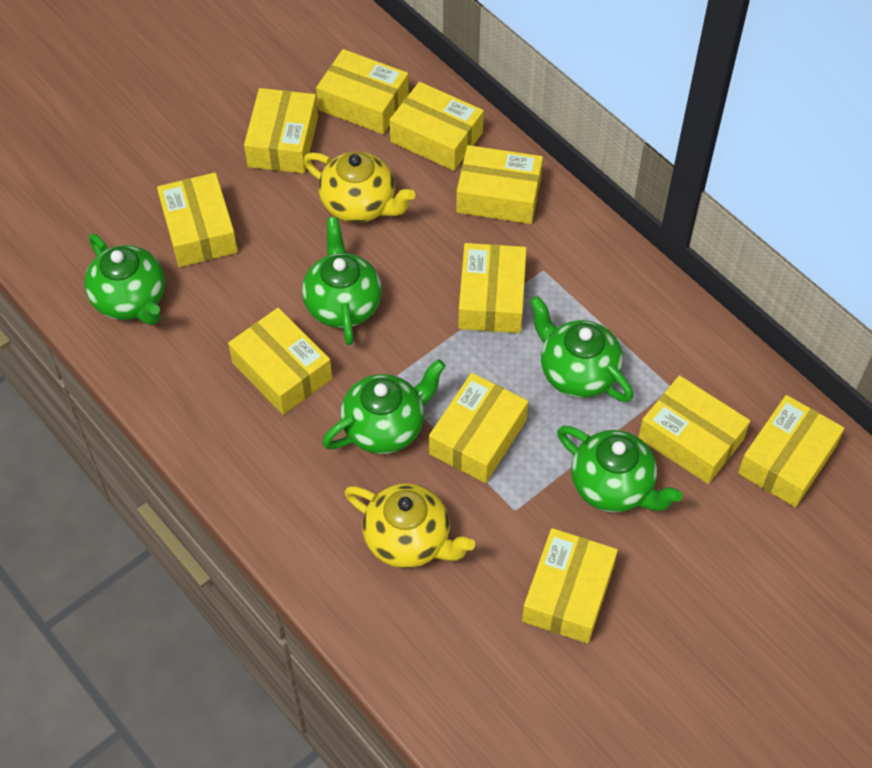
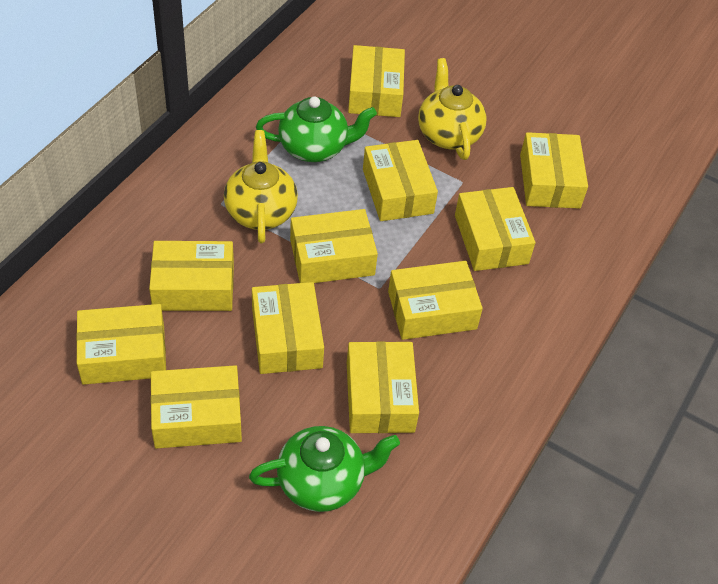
green teapot: 5 -> 2

